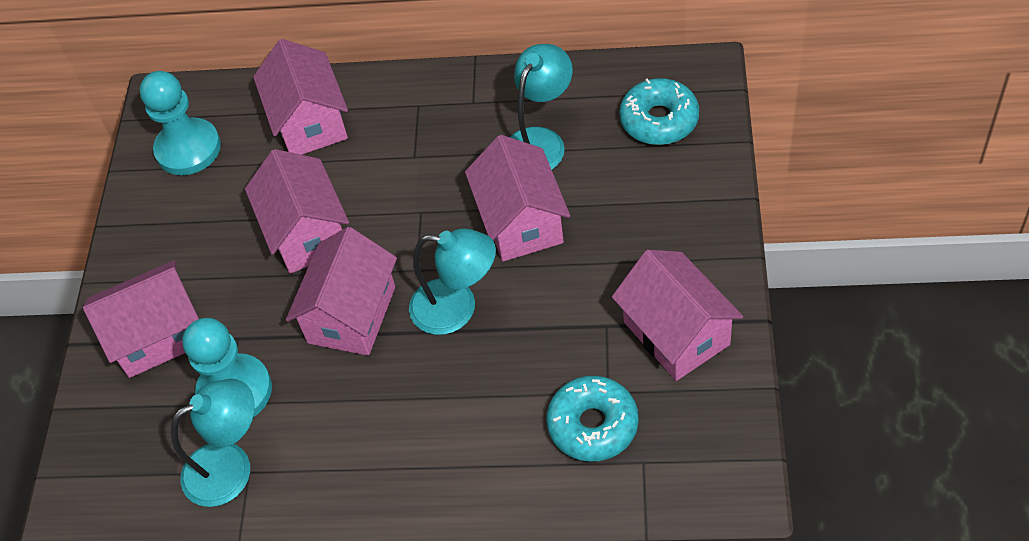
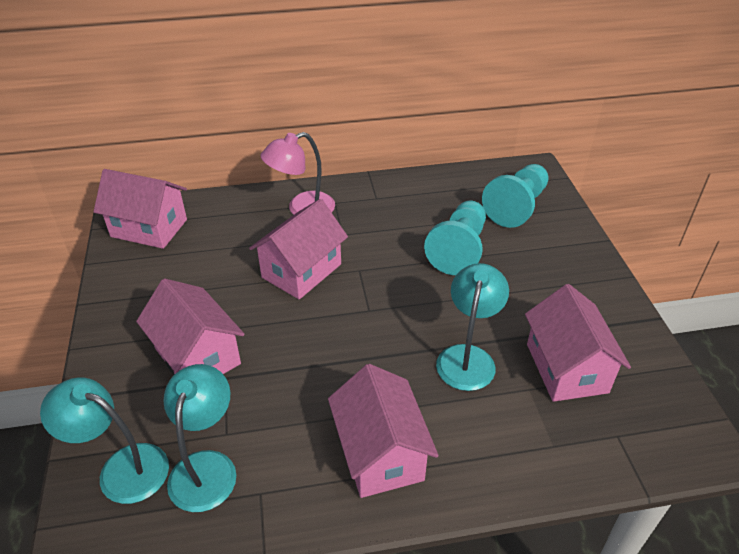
pink house: 6 -> 5
pink lamp: 0 -> 1
turquoise donut: 2 -> 0

